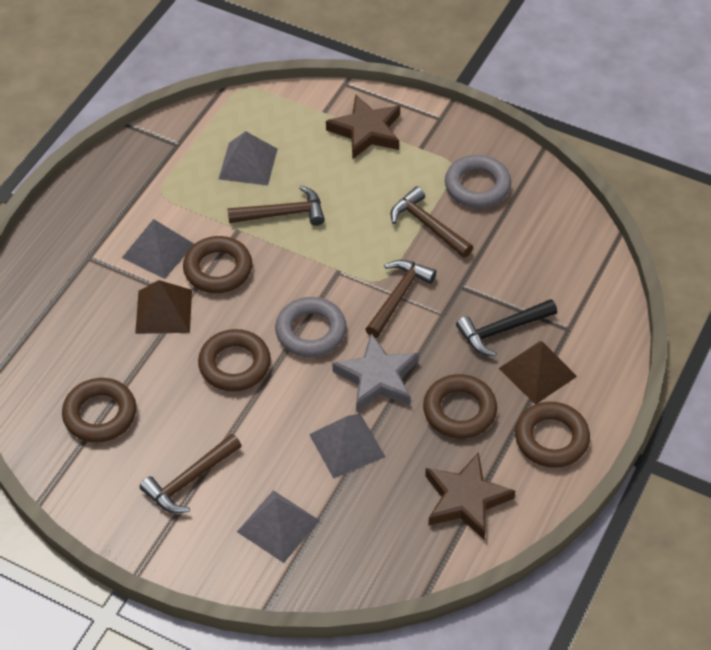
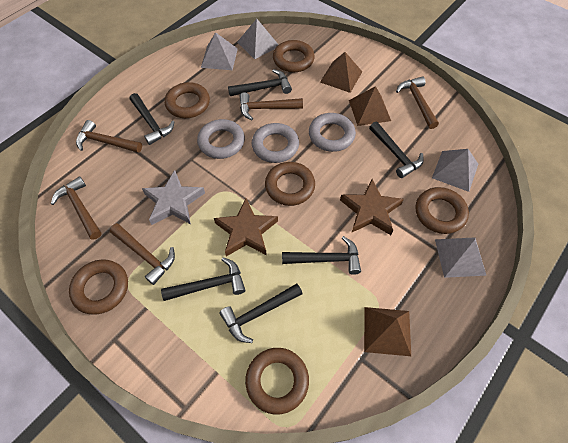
black hammer: 1 -> 6
brown hammer: 4 -> 5
brown pyramid: 2 -> 3
brown ring: 5 -> 6
grey ring: 2 -> 3

